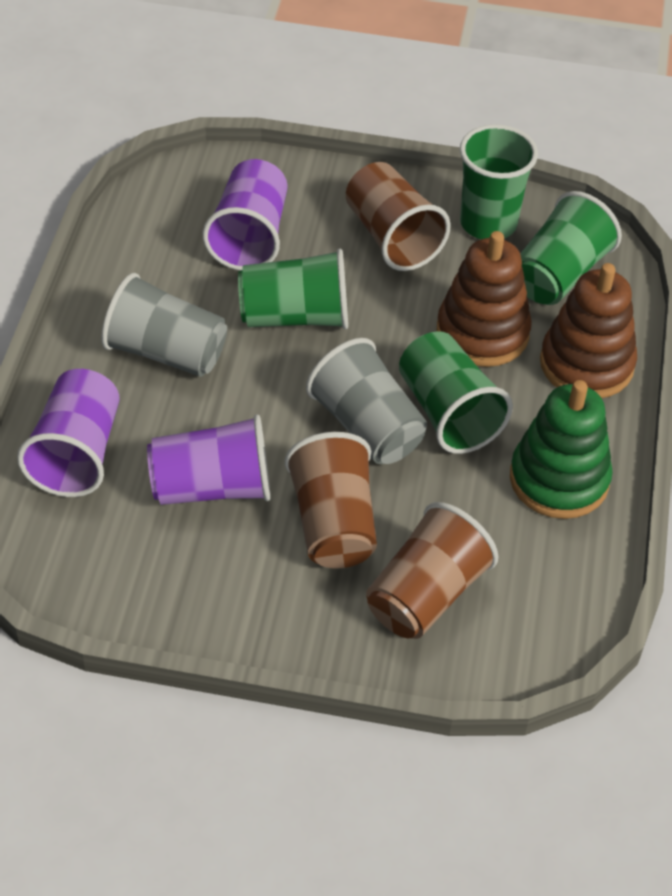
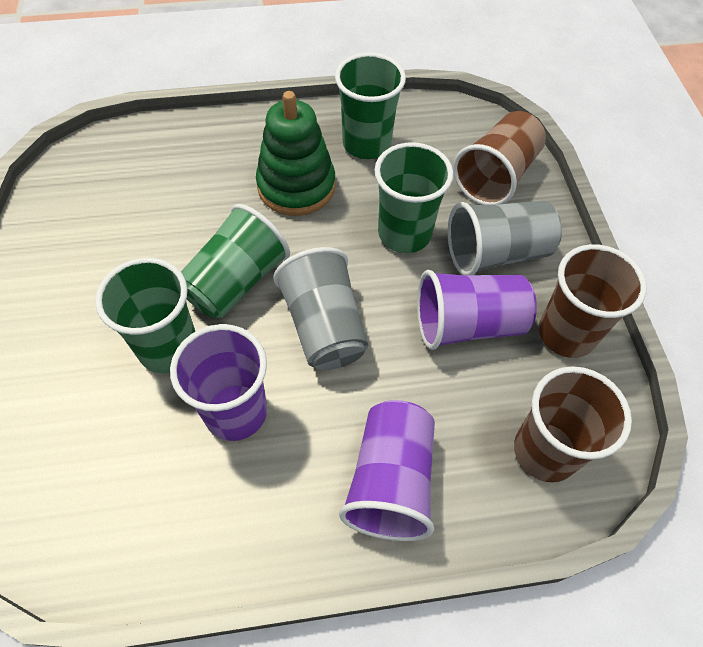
brown stacking toy: 2 -> 0

